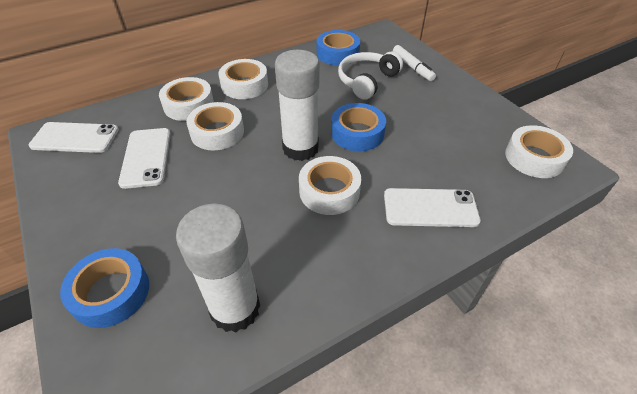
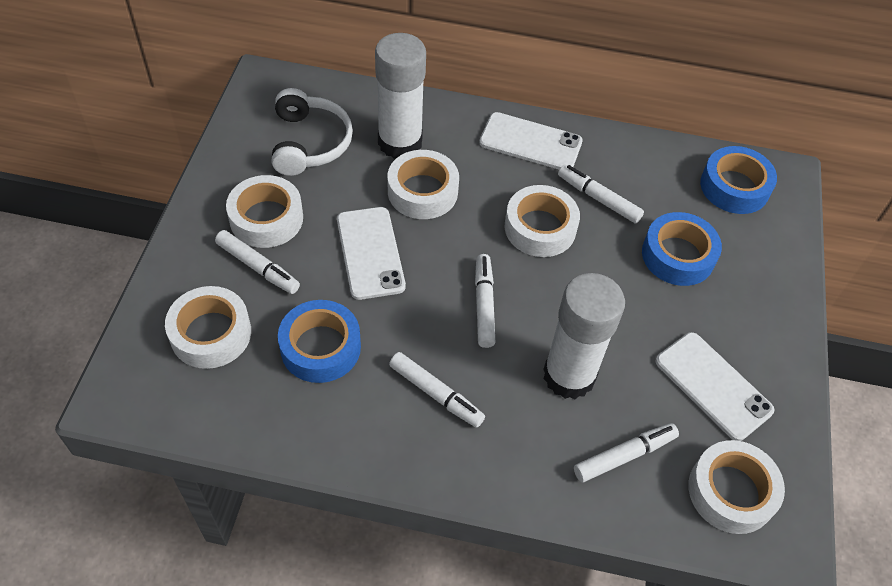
white marker: 1 -> 5

